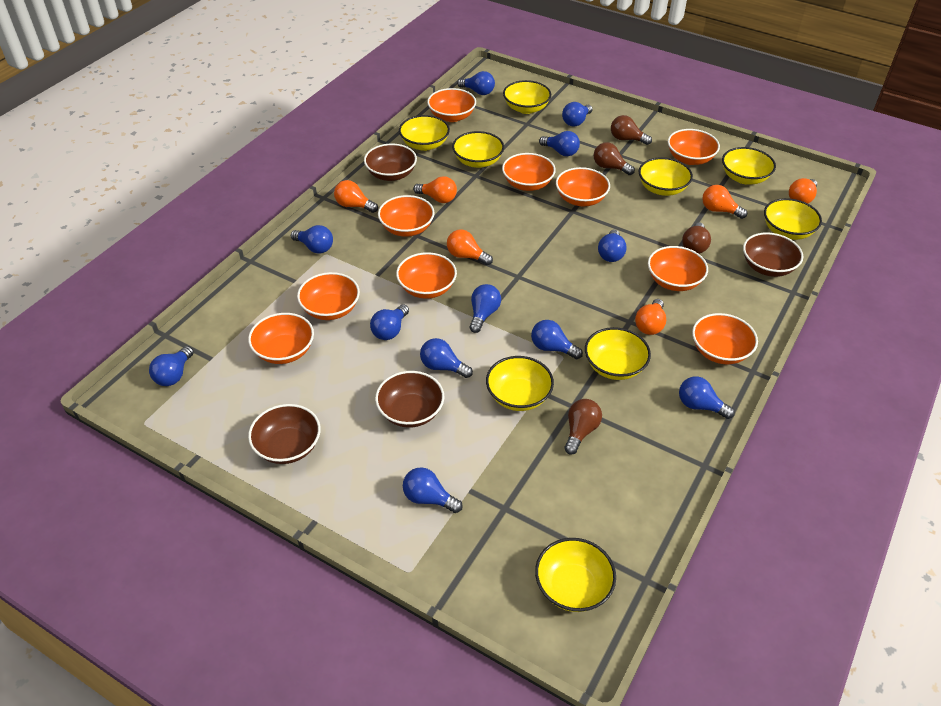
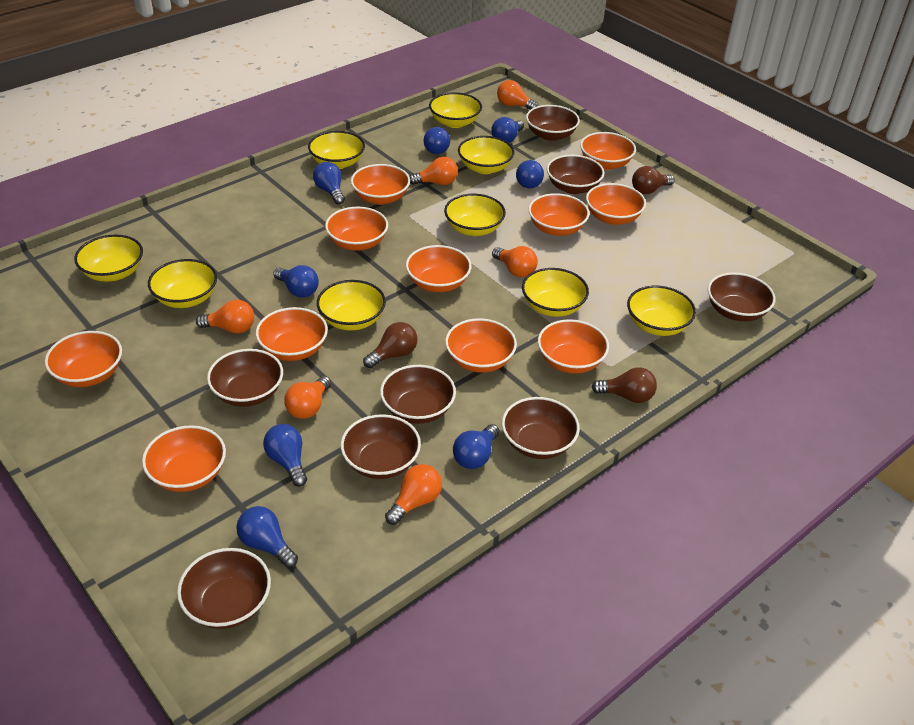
blue light bulb: 12 -> 8
brown bowl: 4 -> 8
brown light bulb: 4 -> 3
orange bowl: 10 -> 11

